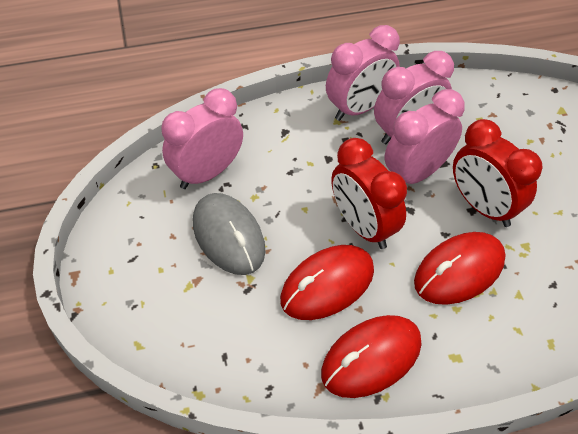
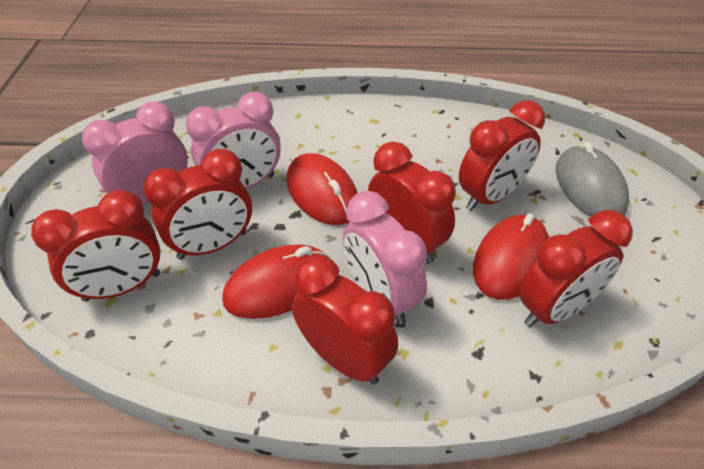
pink clock: 4 -> 3
red clock: 2 -> 6

